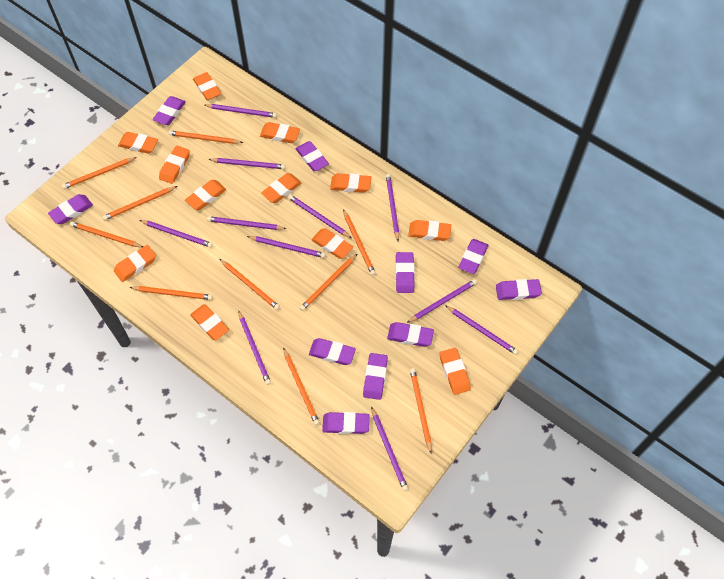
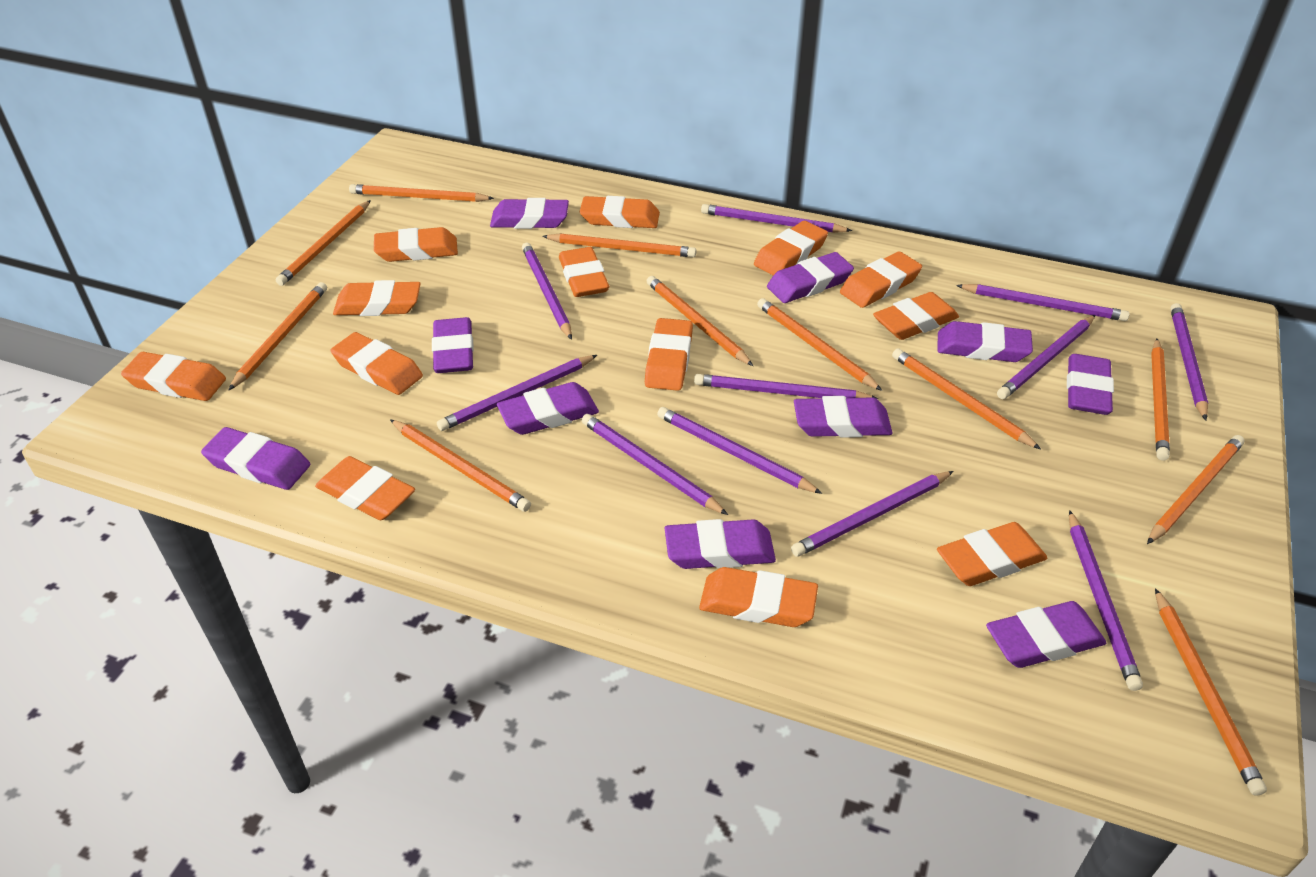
orange eraser: 12 -> 13
orange pencil: 10 -> 11

